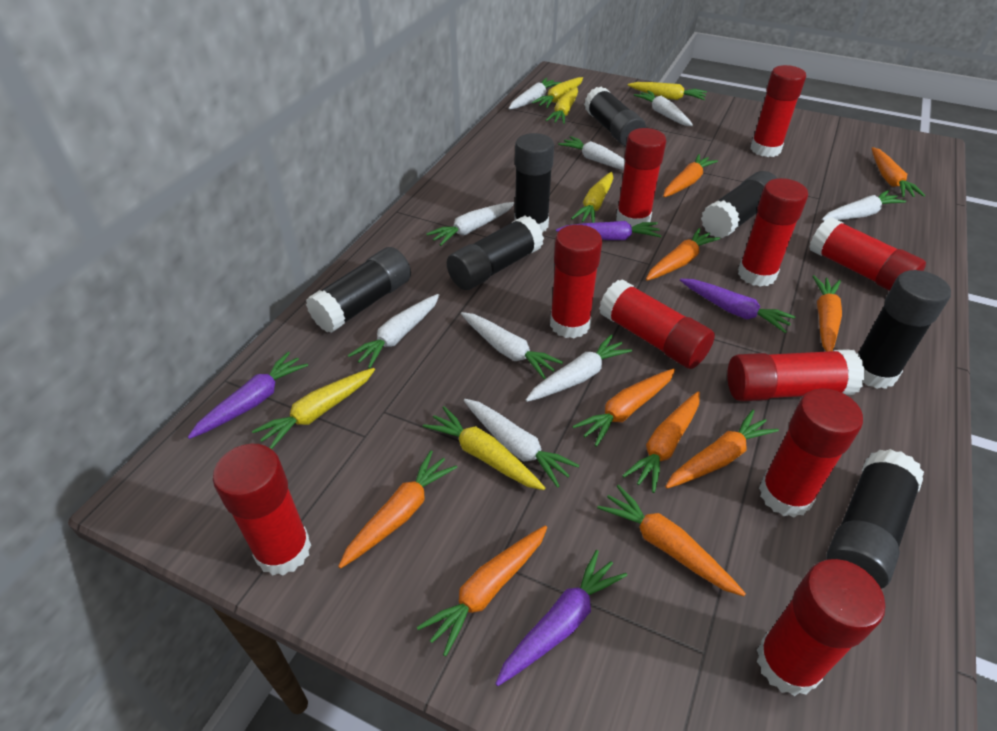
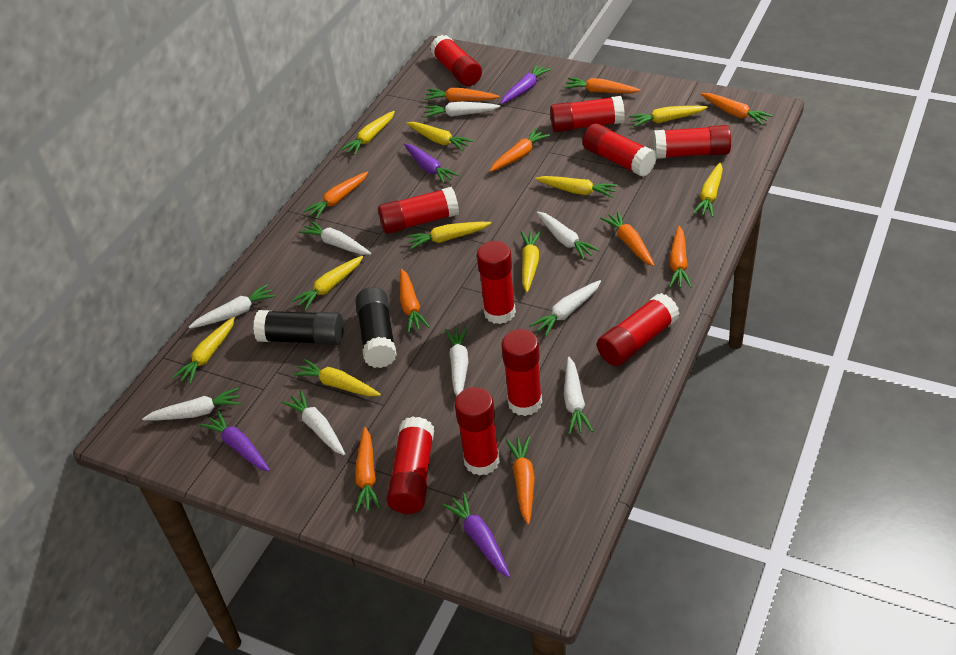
black glue stick: 7 -> 2
yellow carrot: 6 -> 10

